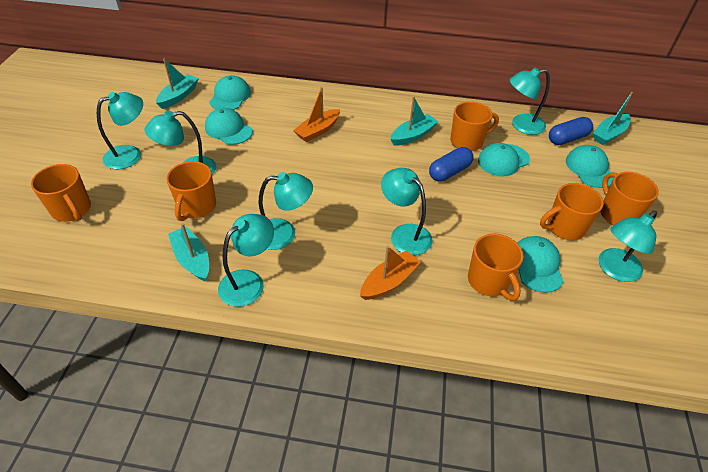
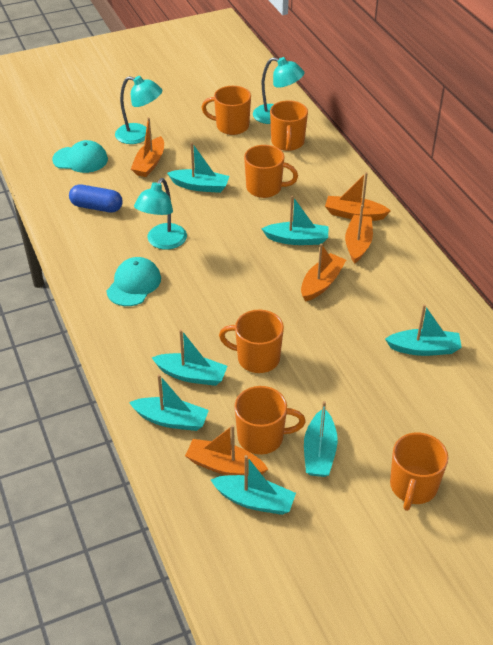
blue capsule: 2 -> 1
orange boat: 2 -> 5
turquoise boat: 4 -> 7
turquoise cap: 5 -> 2
turquoise lamp: 7 -> 3

